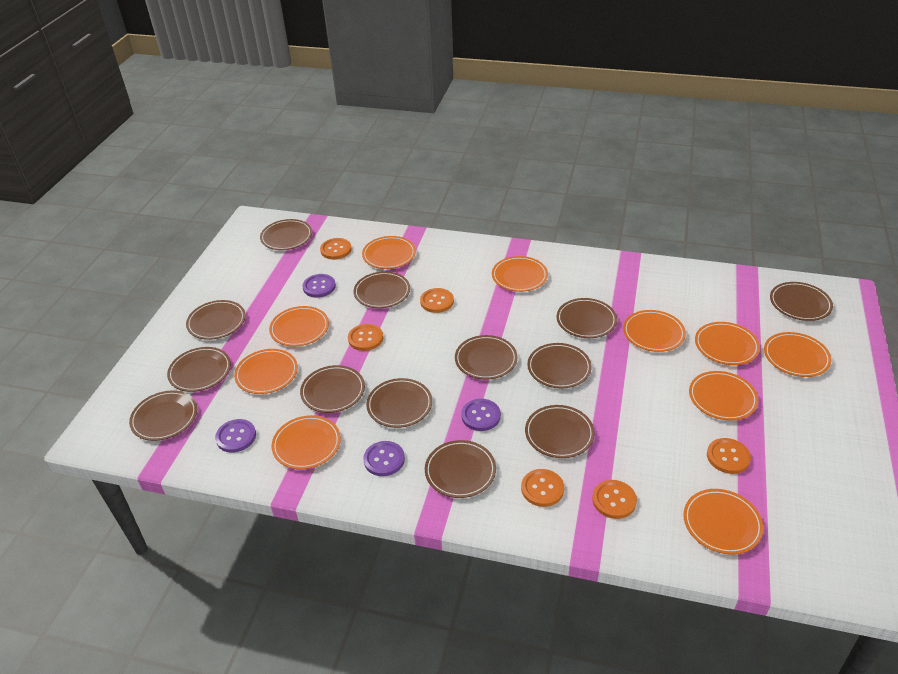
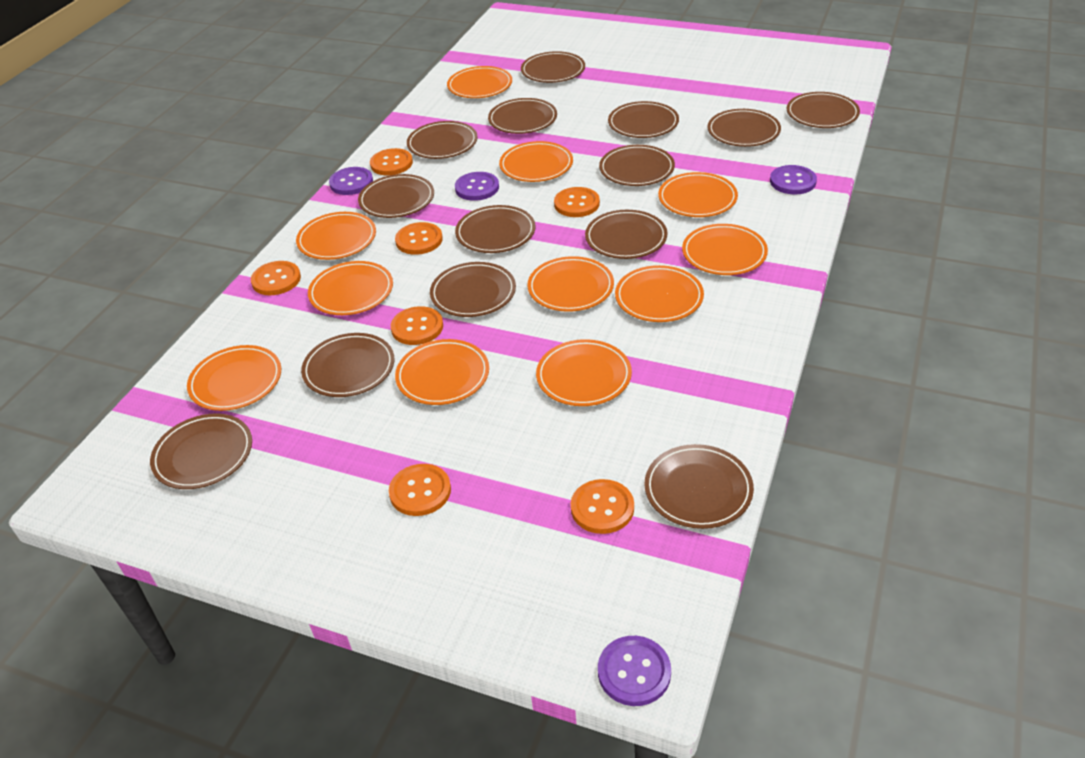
brown plate: 13 -> 14
orange button: 6 -> 7
orange plate: 10 -> 11

